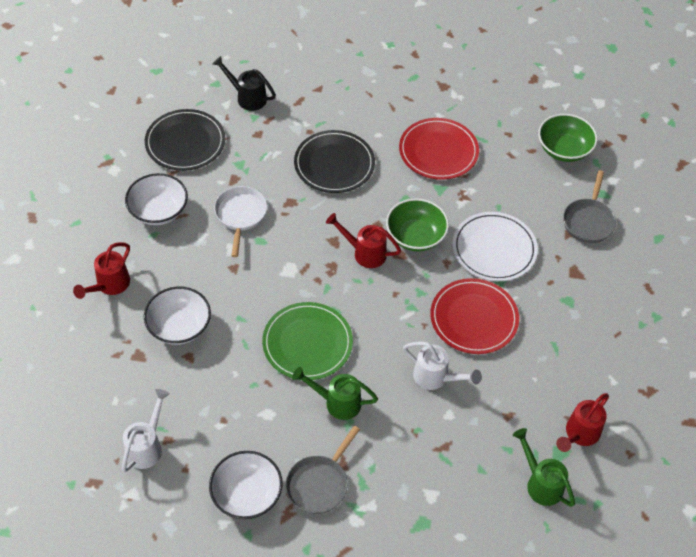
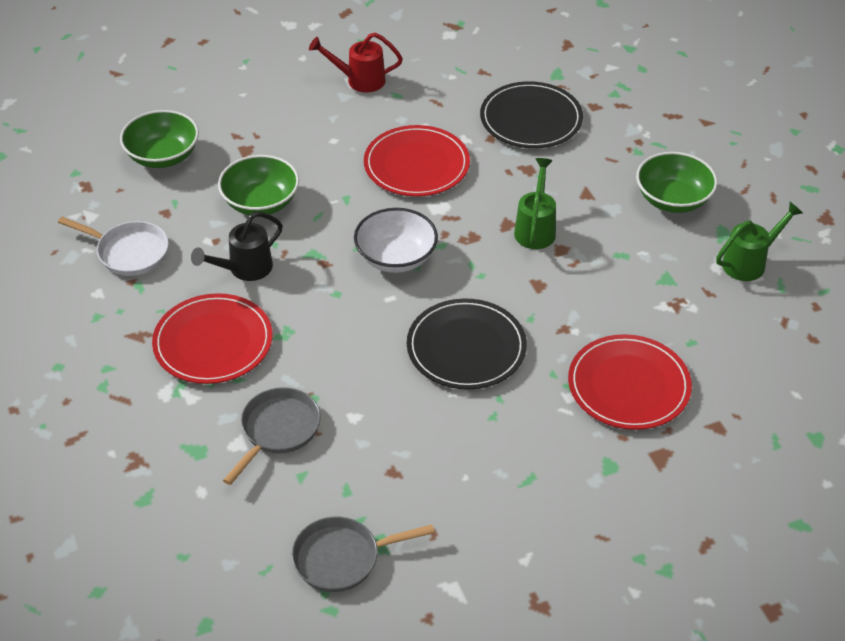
green bowl: 2 -> 3
green plate: 1 -> 0
red plate: 2 -> 3
red watering can: 3 -> 1
white bowl: 3 -> 1
white plate: 1 -> 0
white watering can: 2 -> 0

